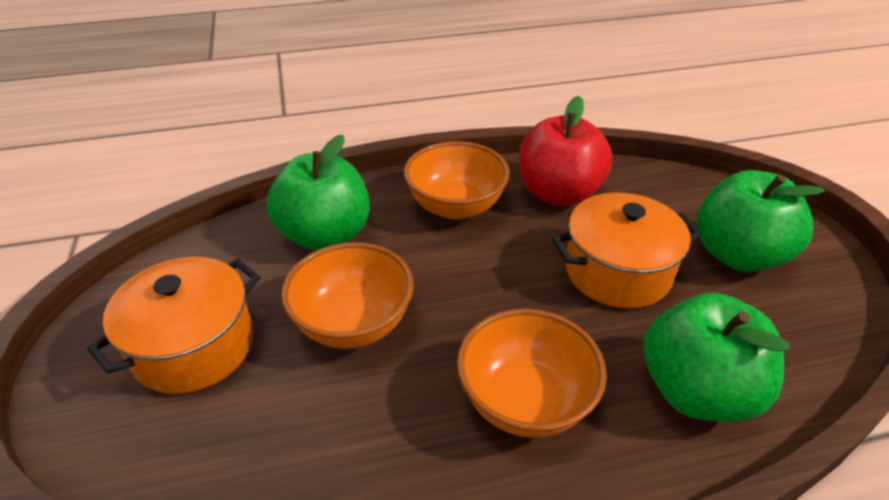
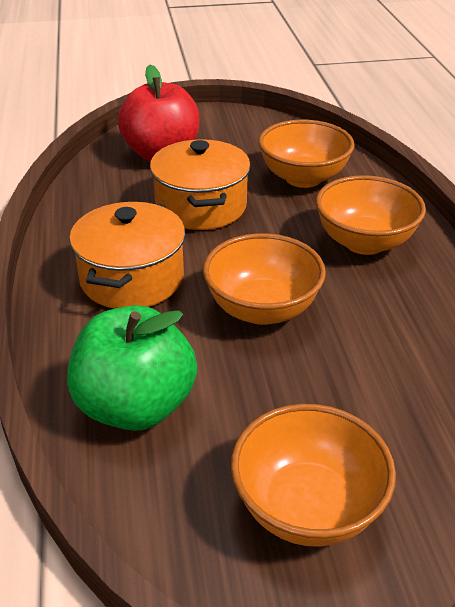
green apple: 3 -> 1
orange bowl: 3 -> 4

